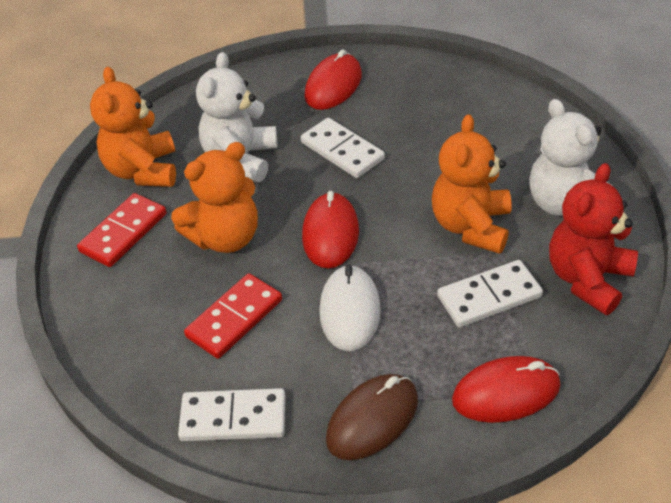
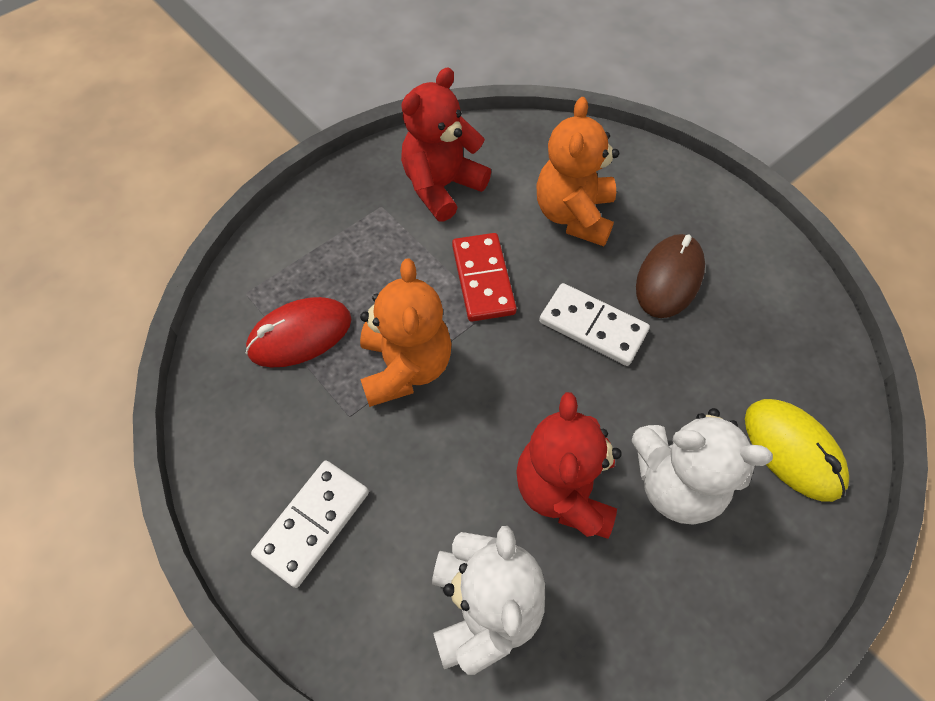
orange teddy bear: 3 -> 2
red domino: 2 -> 1
red mouse: 3 -> 1
red teddy bear: 1 -> 2
white domino: 3 -> 2
white mouse: 1 -> 0
yellow mouse: 0 -> 1

